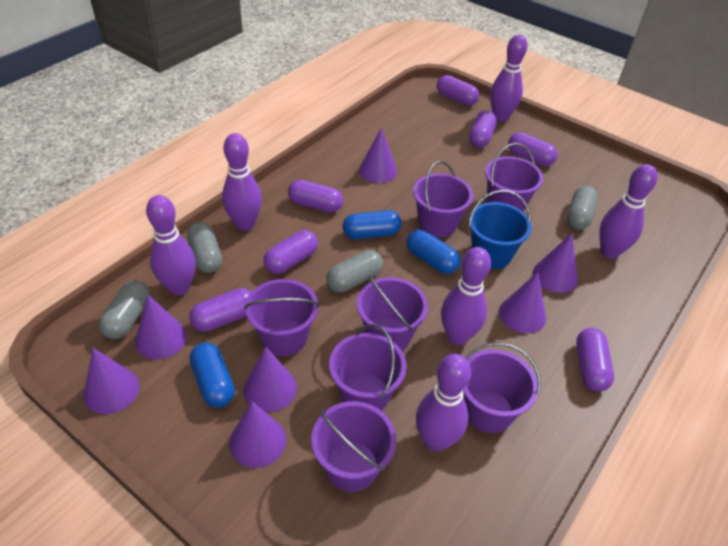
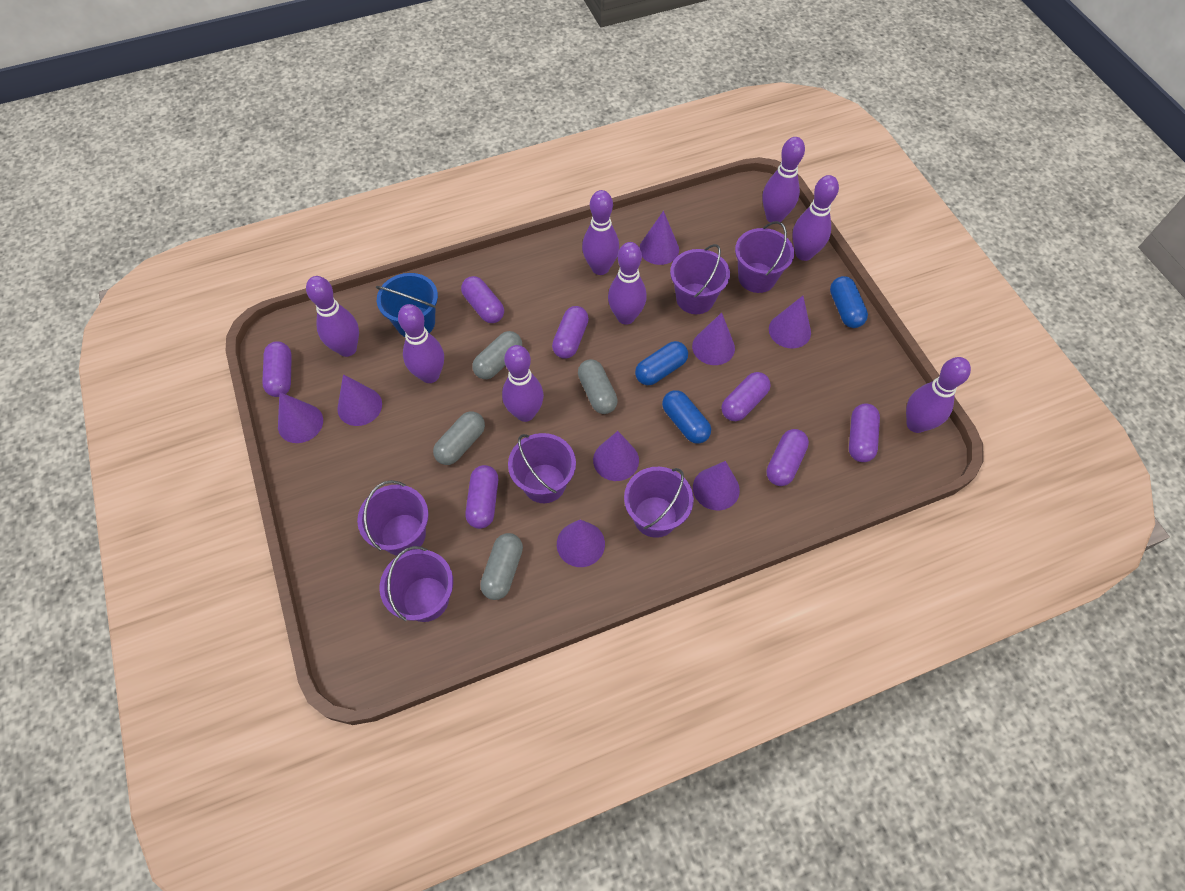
purple bowling pin: 6 -> 8
purple bucket: 7 -> 6
purple cone: 7 -> 8

